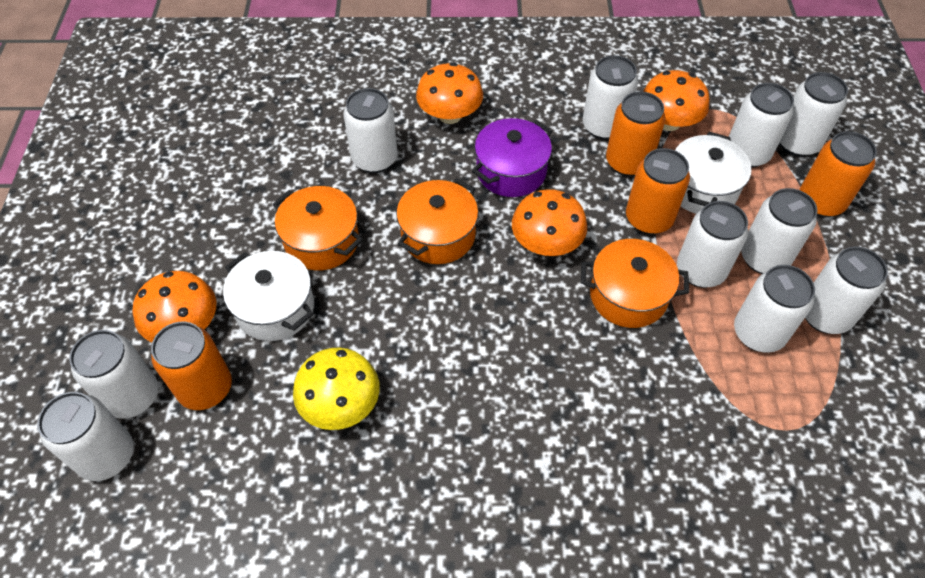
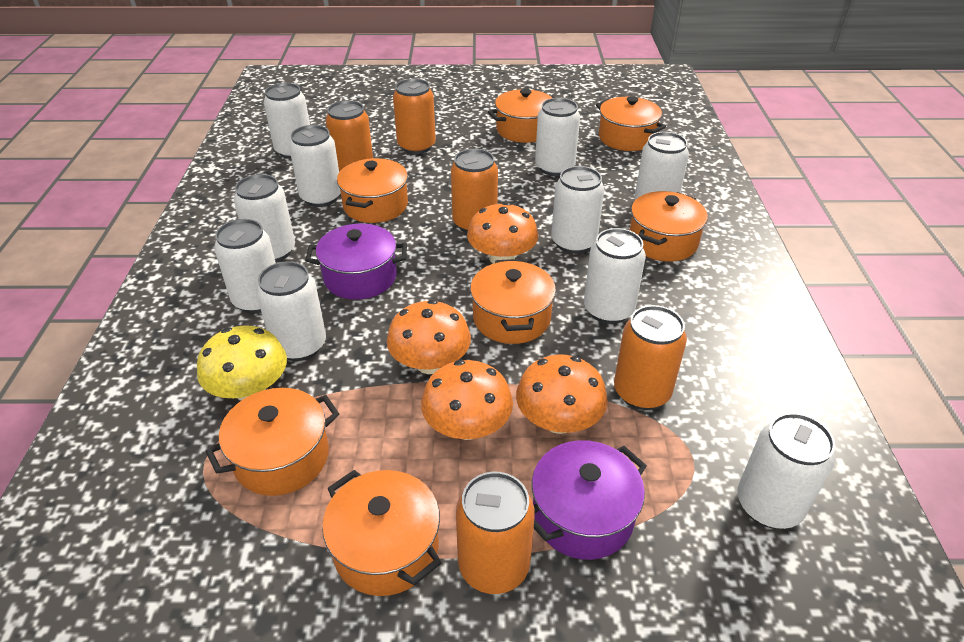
orange can: 4 -> 5
orange pot: 3 -> 7
purple pot: 1 -> 2
white pot: 2 -> 0

